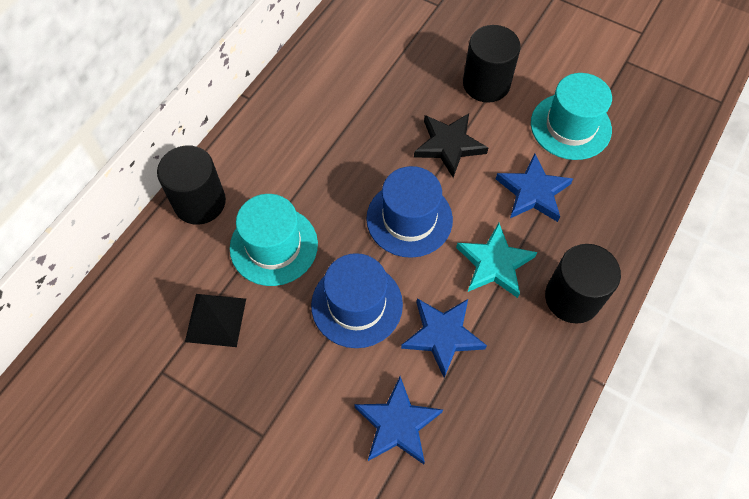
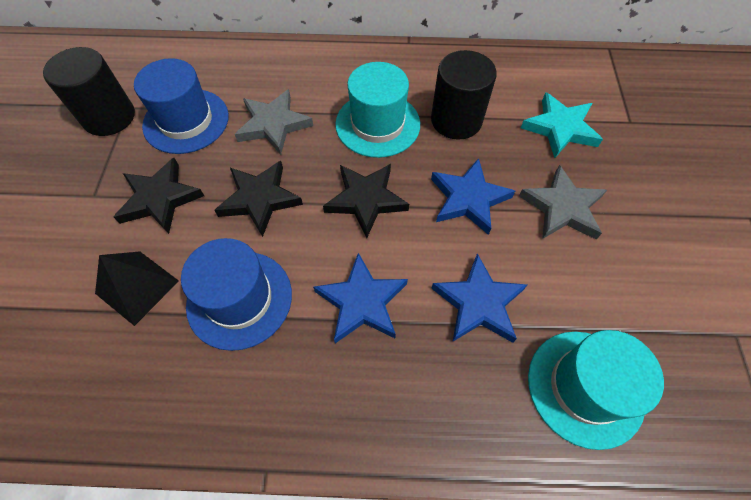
black cylinder: 3 -> 2
black star: 1 -> 3
grey star: 0 -> 2

